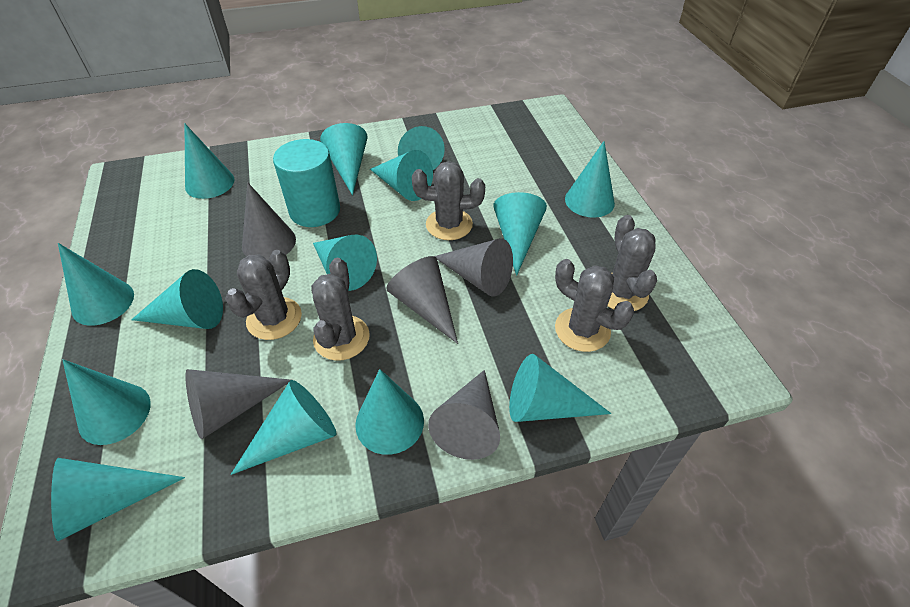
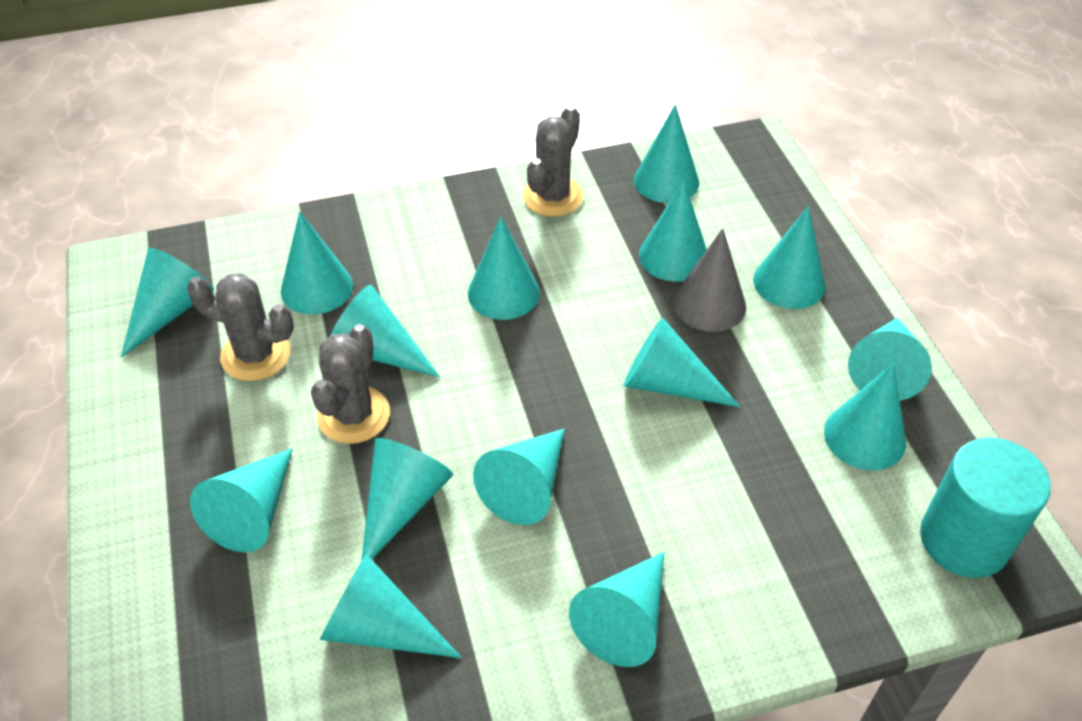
grey cactus: 5 -> 3
grey cone: 5 -> 1
turquoise cone: 14 -> 15

